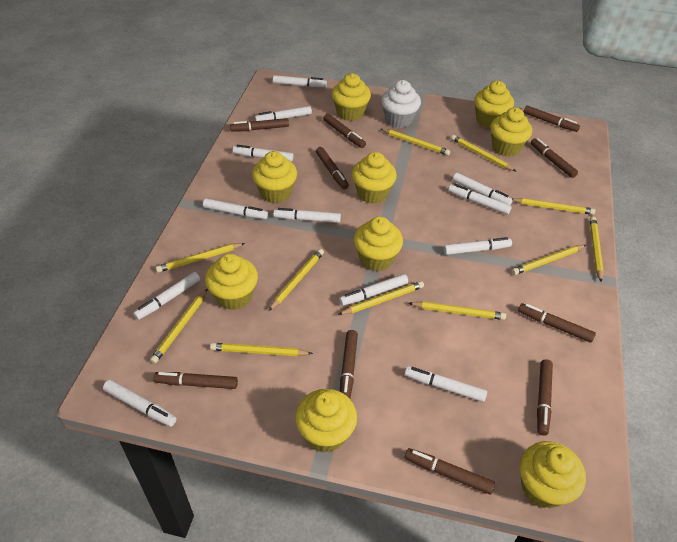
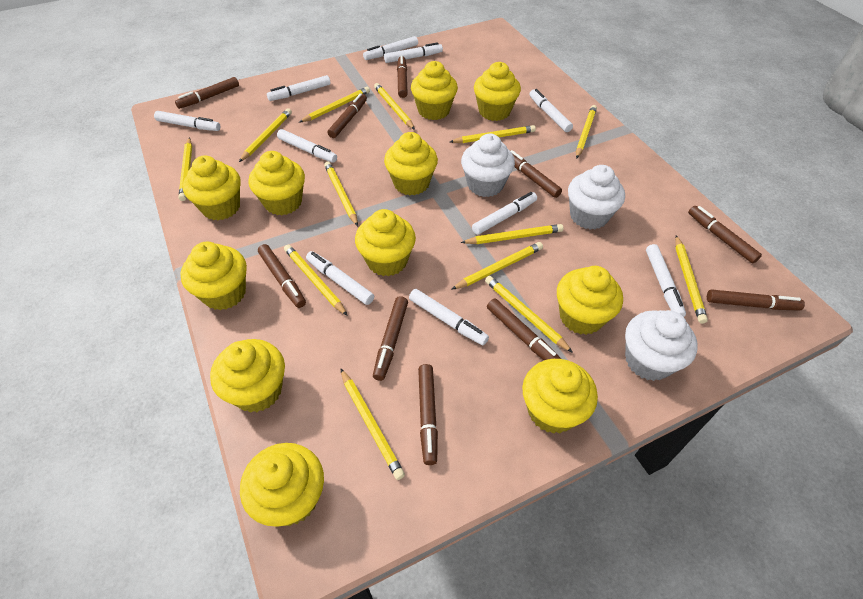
white cupcake: 1 -> 3
white marker: 12 -> 10
yellow cupcake: 9 -> 11
yellow pencil: 11 -> 13

